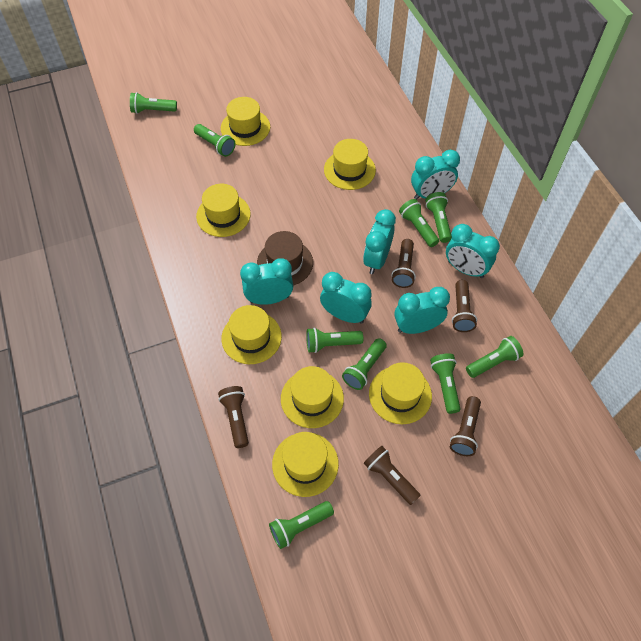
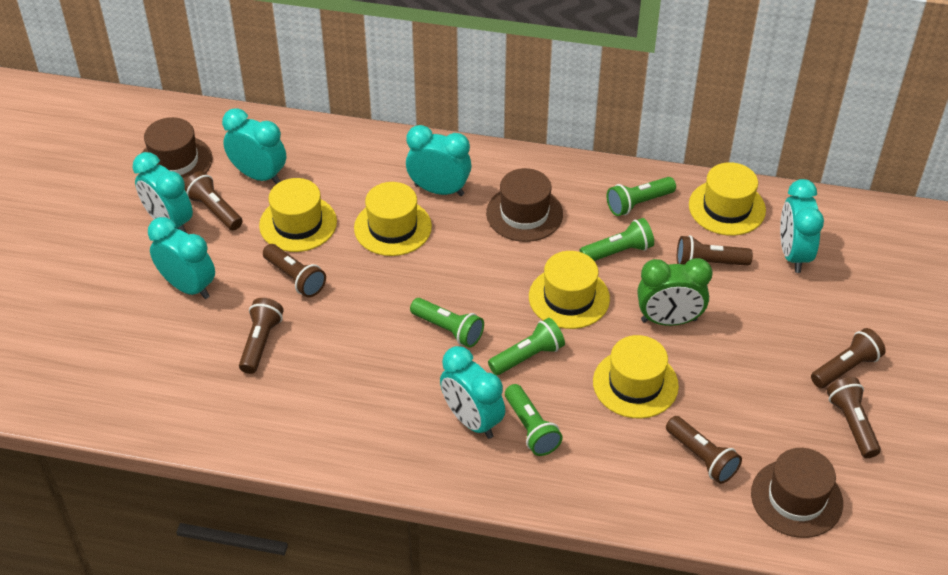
brown flashlight: 5 -> 7
brown hat: 1 -> 3
green clock: 0 -> 1
green flashlight: 9 -> 5
yellow hat: 7 -> 5

